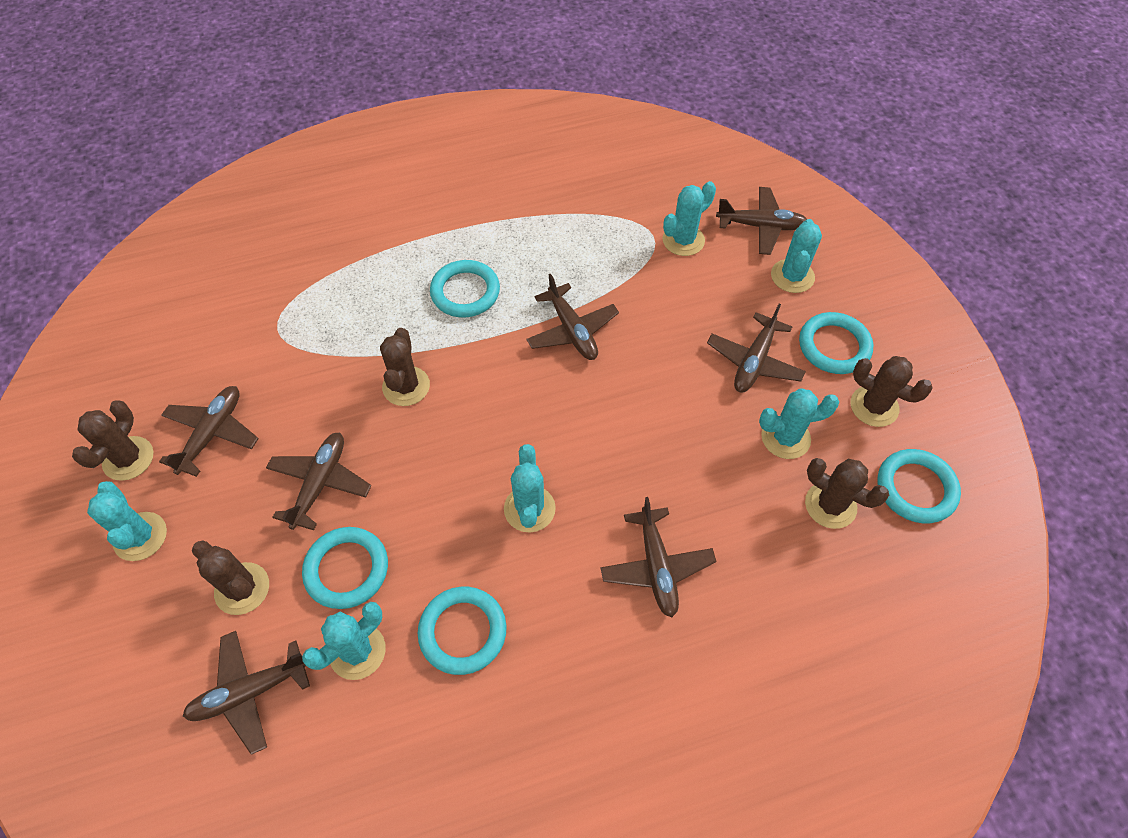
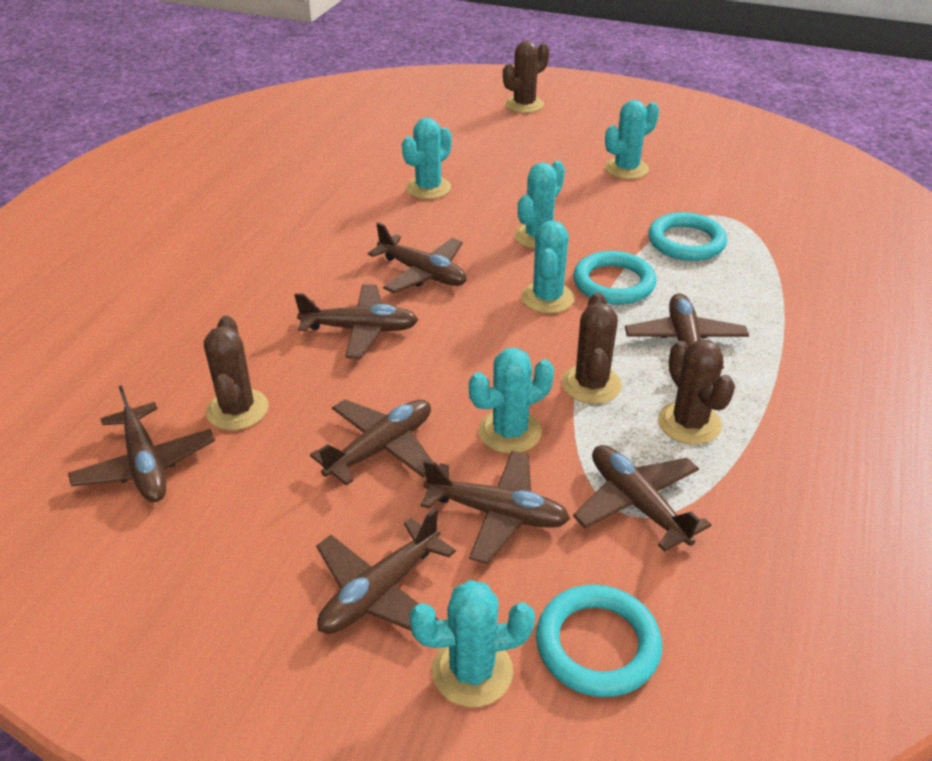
brown cactus: 5 -> 4
brown plane: 7 -> 8
turquoise ring: 5 -> 3

